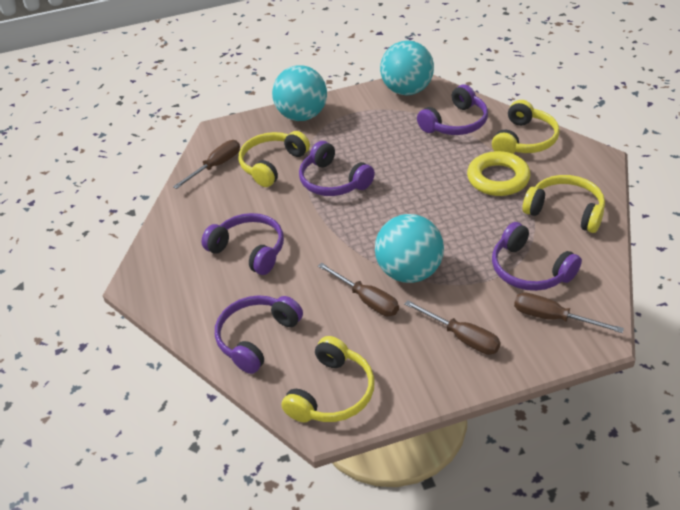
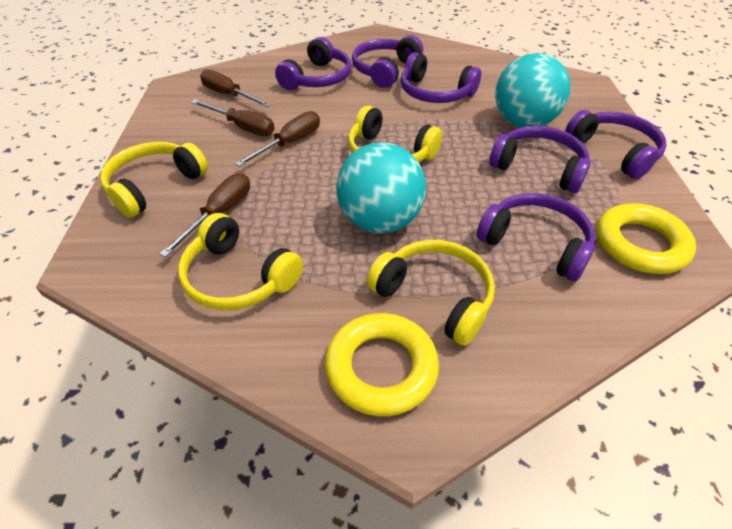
purple headphones: 5 -> 6
turquoise ball: 3 -> 2
yellow ring: 1 -> 2

